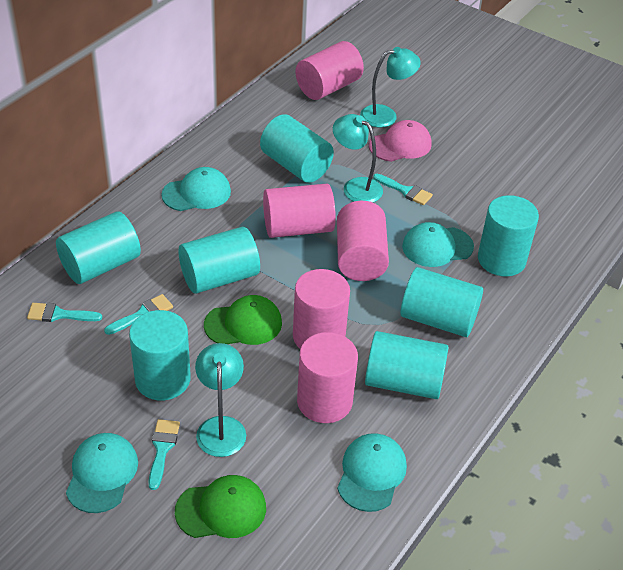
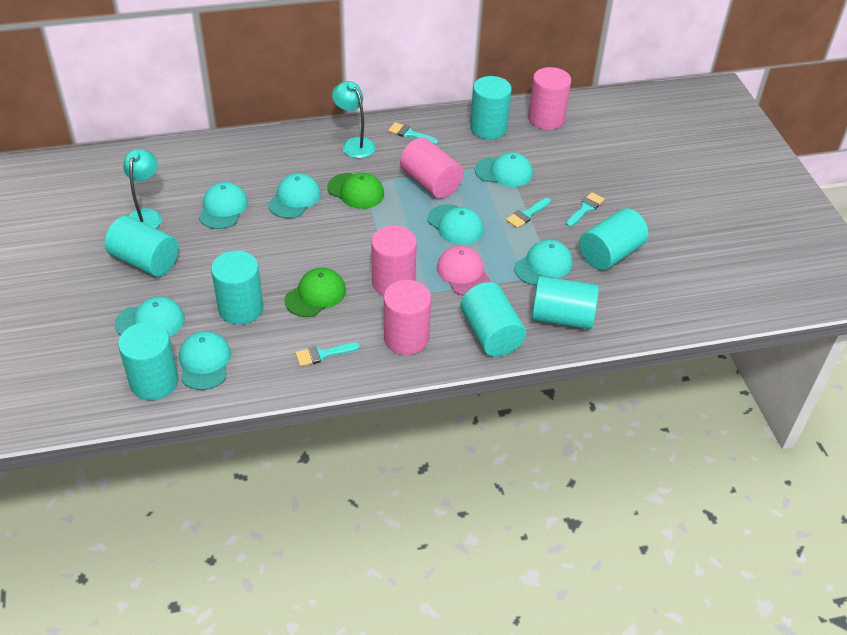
pink cylinder: 5 -> 4
turquoise cap: 4 -> 7
turquoise lamp: 3 -> 2

